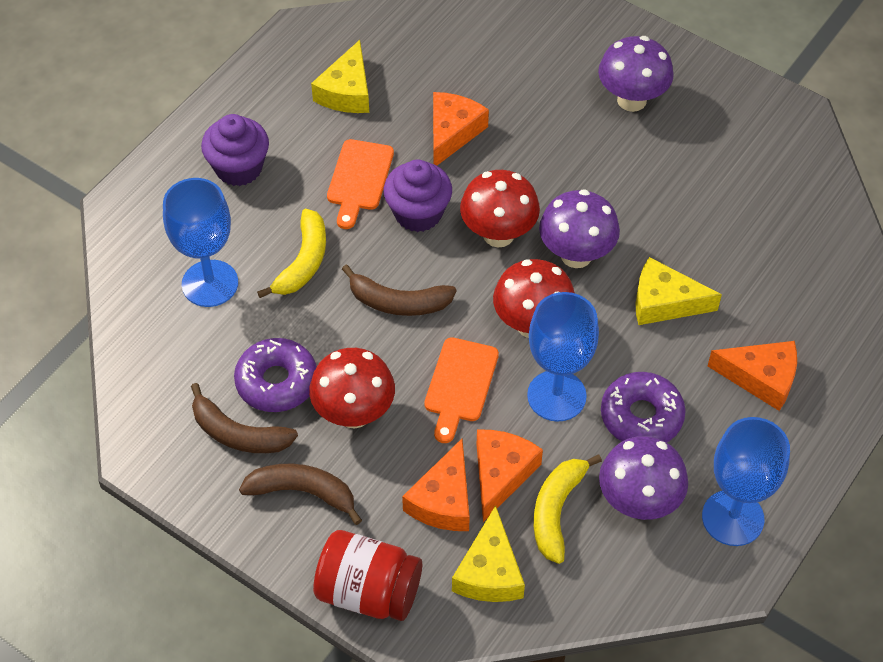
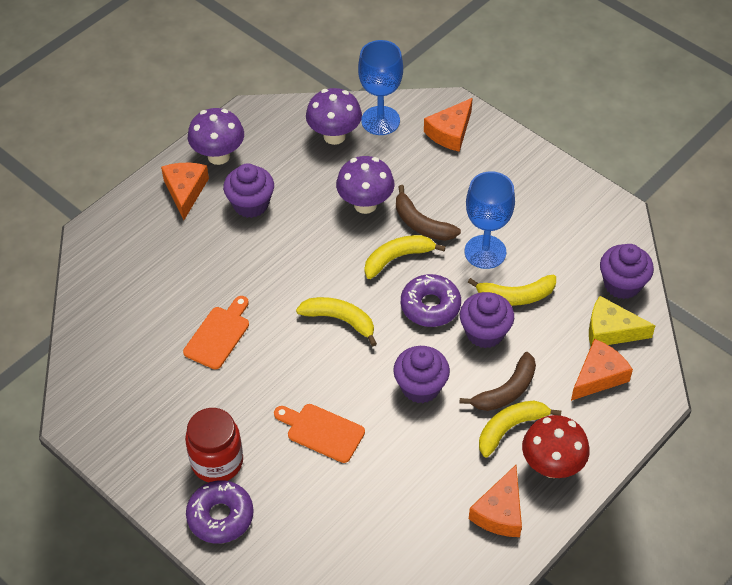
blue goblet: 3 -> 2
brown banana: 3 -> 2
purple cupcake: 2 -> 4
red mushroom: 3 -> 1
yellow banana: 2 -> 4
yellow cheese: 3 -> 1

